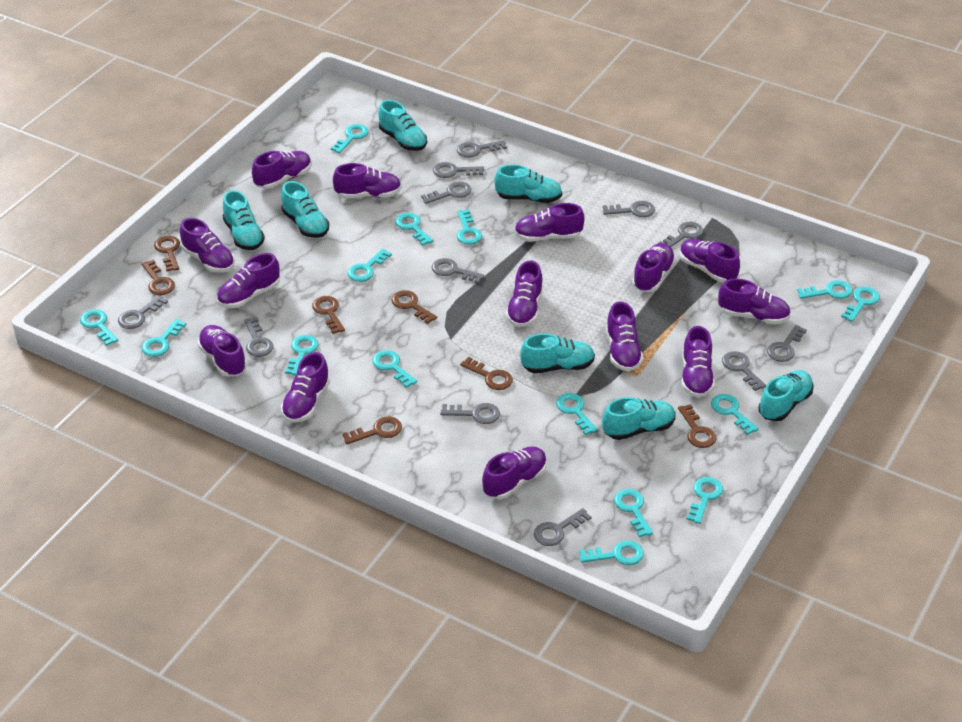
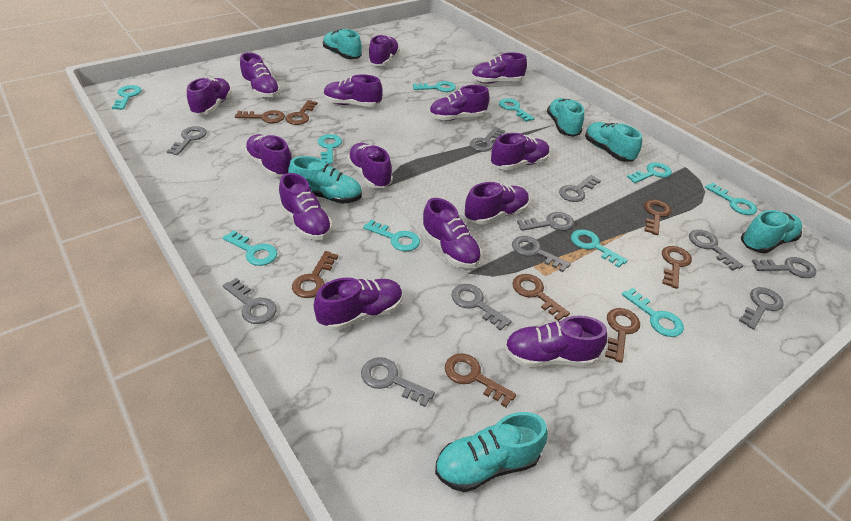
brown key: 7 -> 8
grey key: 12 -> 11
turquoise key: 15 -> 10
turquoise shoe: 7 -> 6

